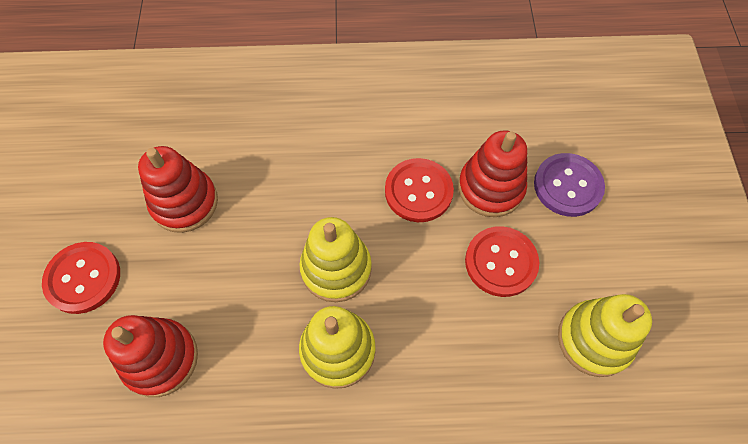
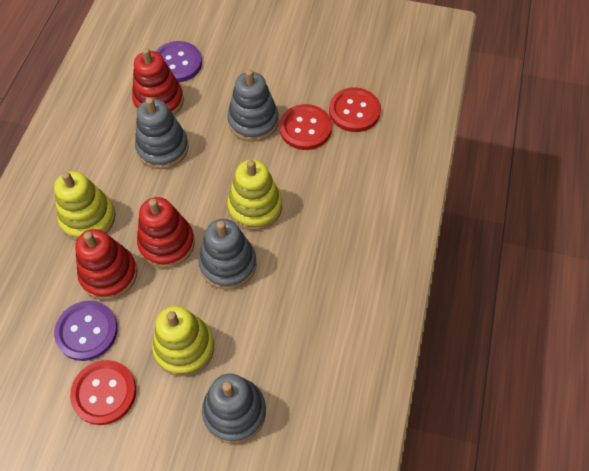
grey stacking toy: 0 -> 4
purple button: 1 -> 2

